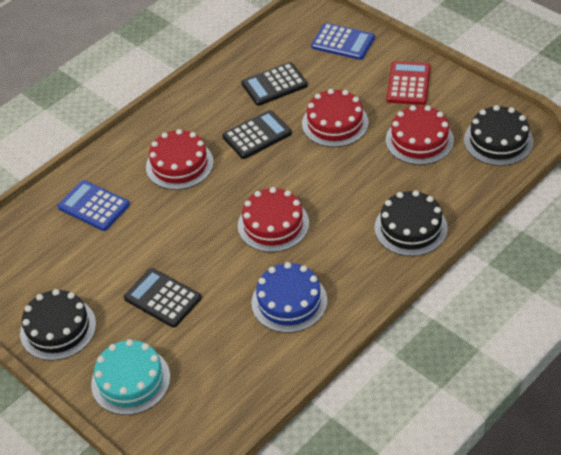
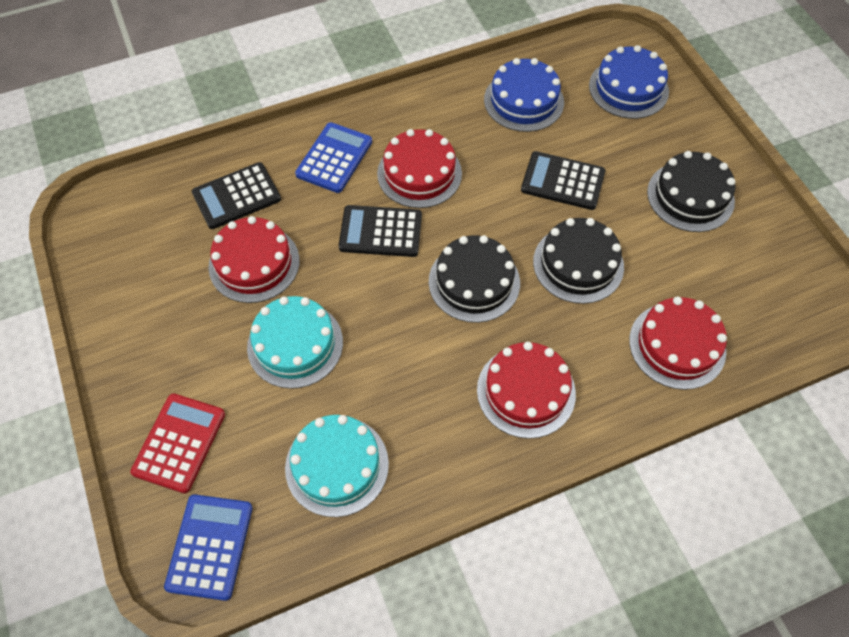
blue cake: 1 -> 2
turquoise cake: 1 -> 2

